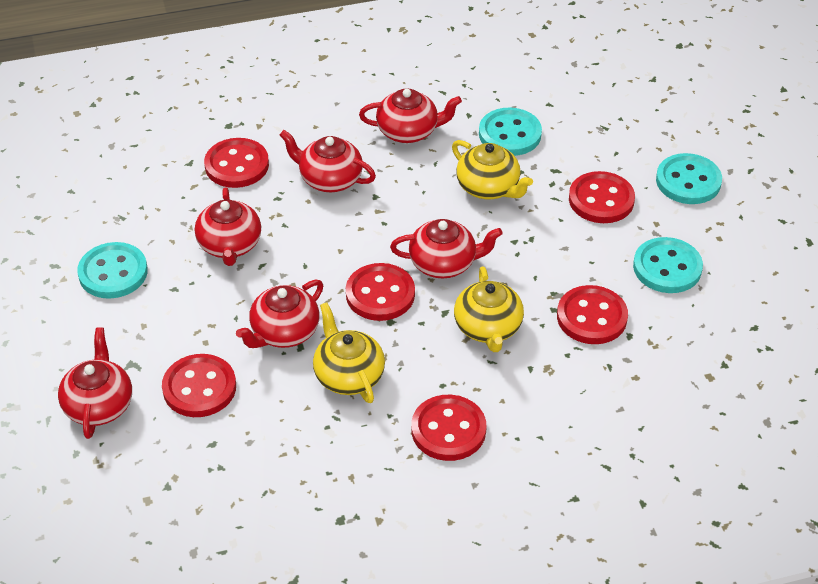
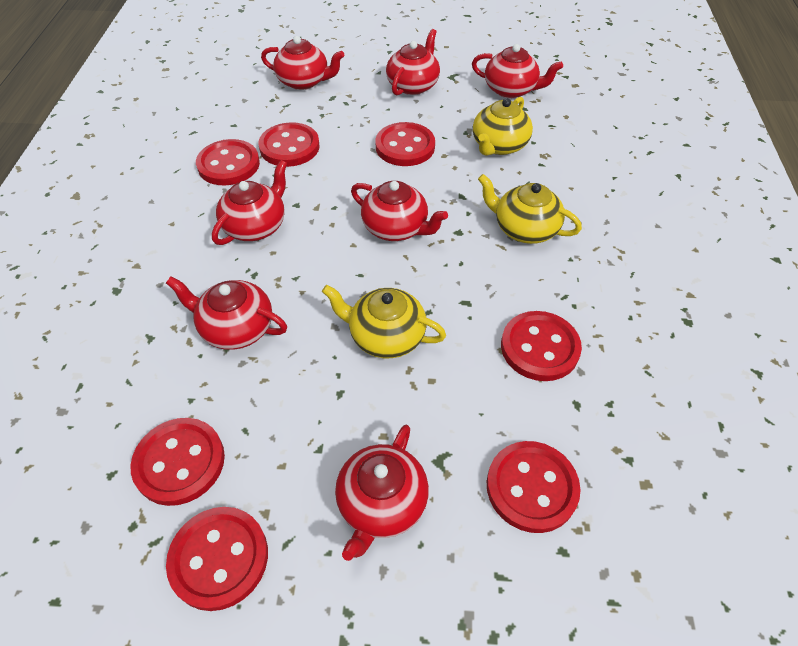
red button: 6 -> 7
red teapot: 6 -> 7
turquoise button: 4 -> 0

